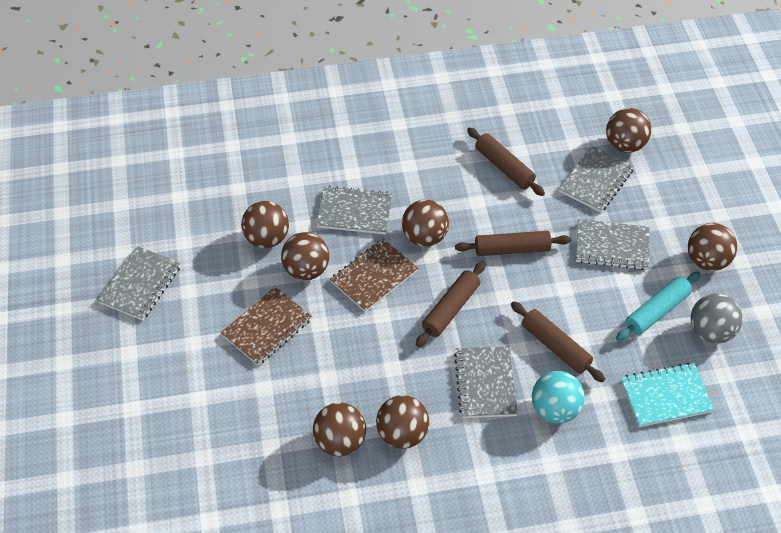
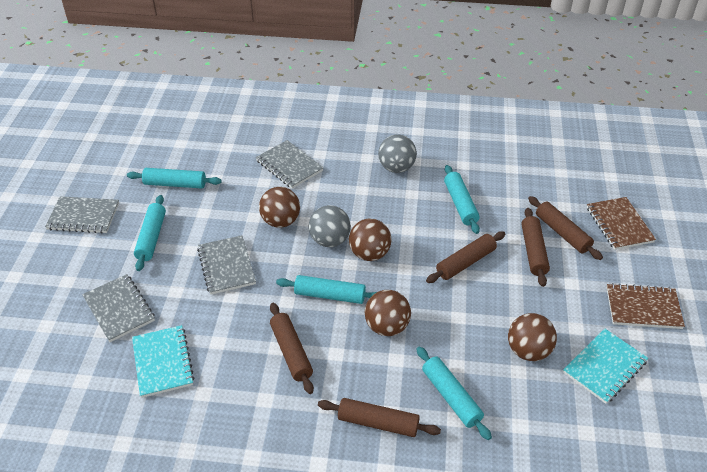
brown ball: 7 -> 4
brown rolling pin: 4 -> 5
grey ball: 1 -> 2
grey notebook: 5 -> 4
turquoise ball: 1 -> 0
turquoise notebook: 1 -> 2
turquoise rolling pin: 1 -> 5

